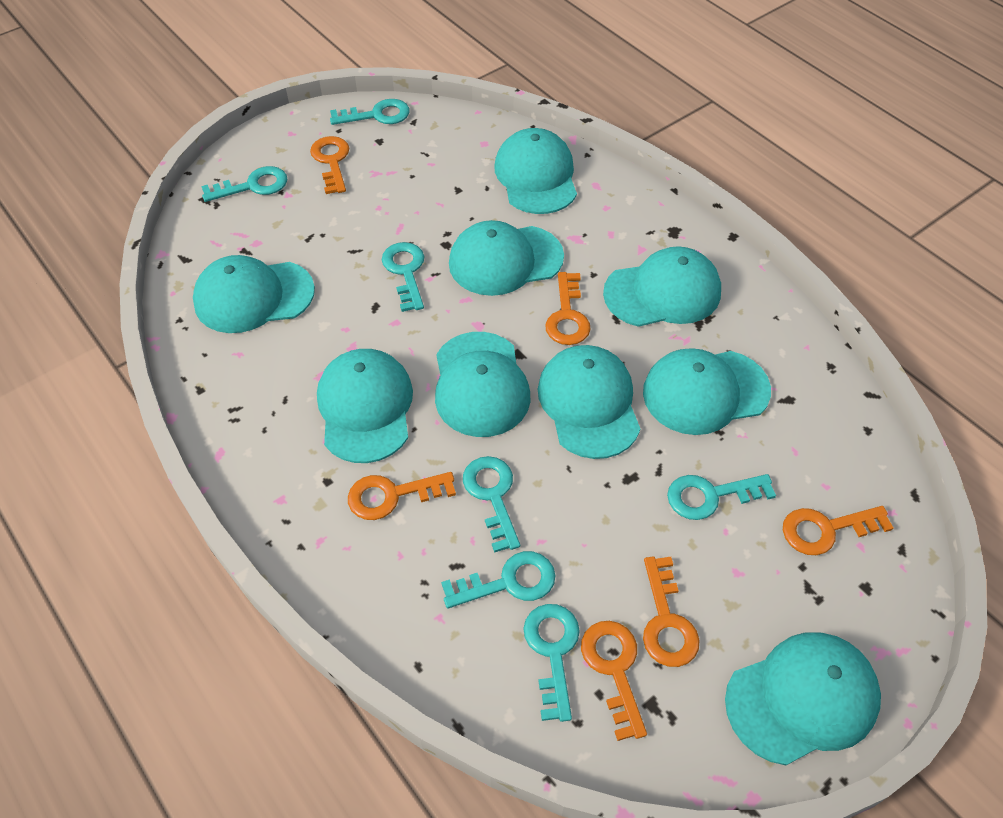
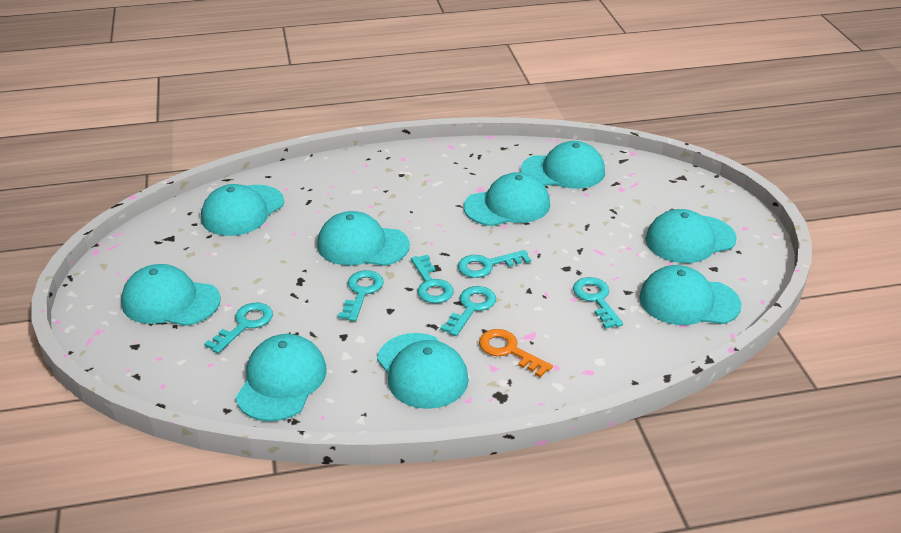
orange key: 6 -> 1
turquoise key: 7 -> 6

